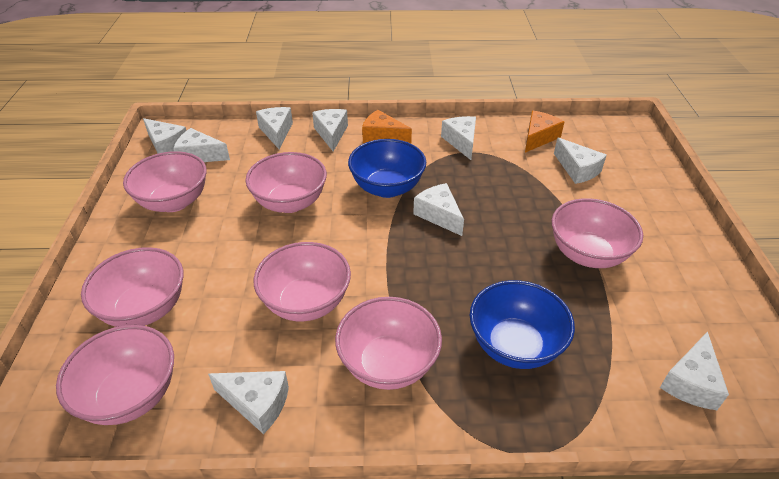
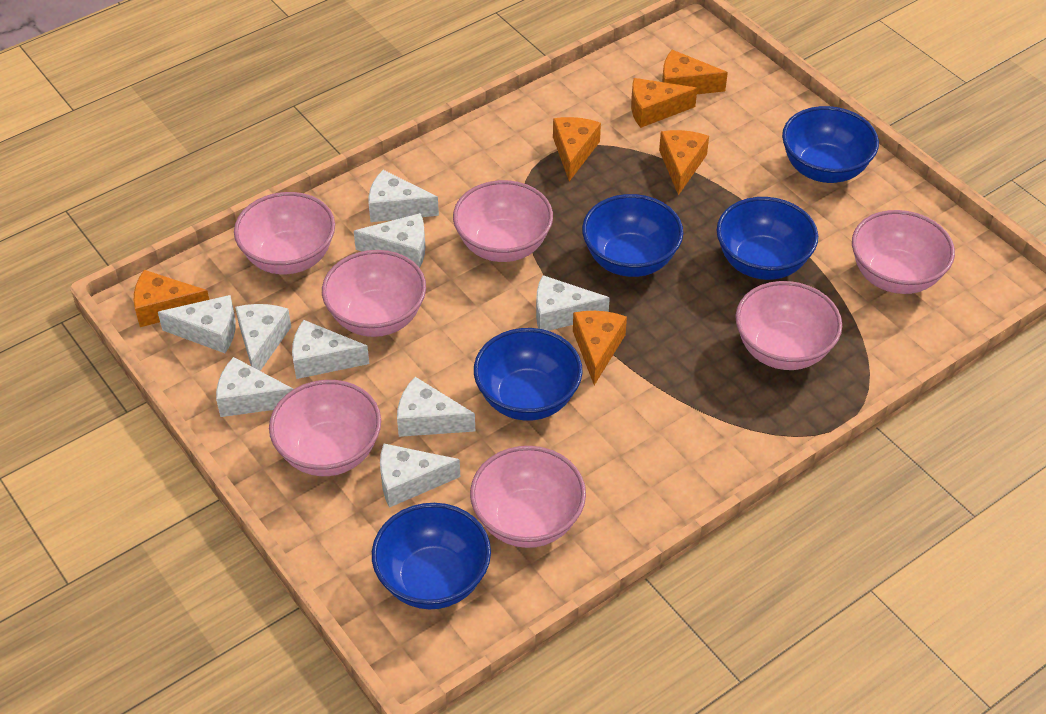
blue bowl: 2 -> 5
orange cheese: 2 -> 6

